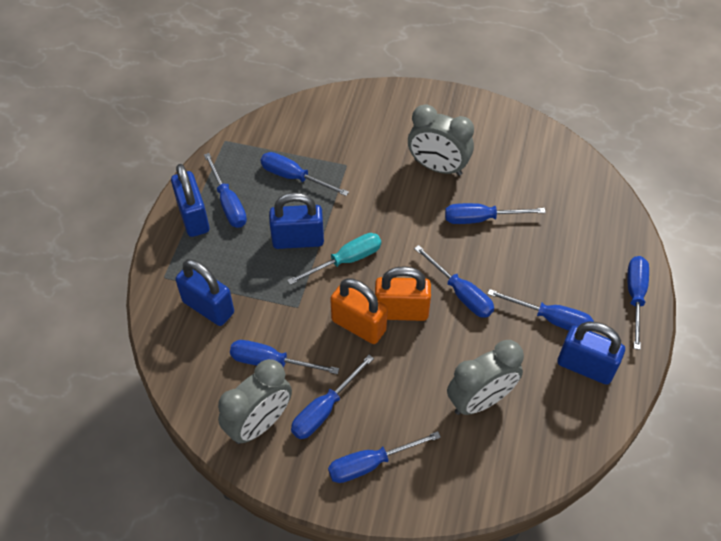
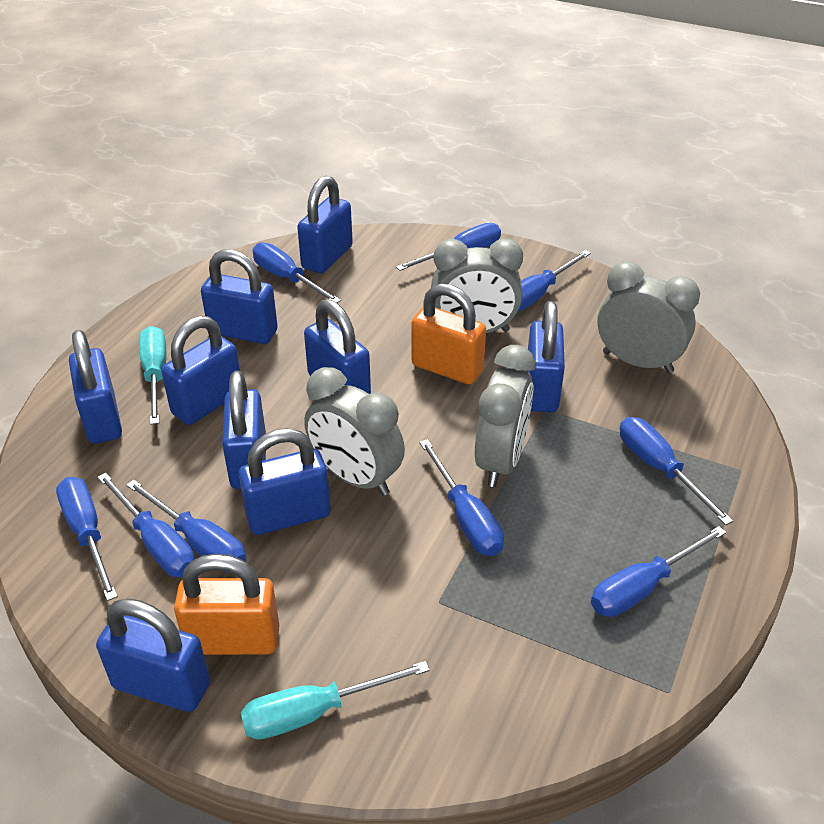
blue padlock: 4 -> 9
grey clock: 3 -> 4
turquoise screwdriver: 1 -> 2

